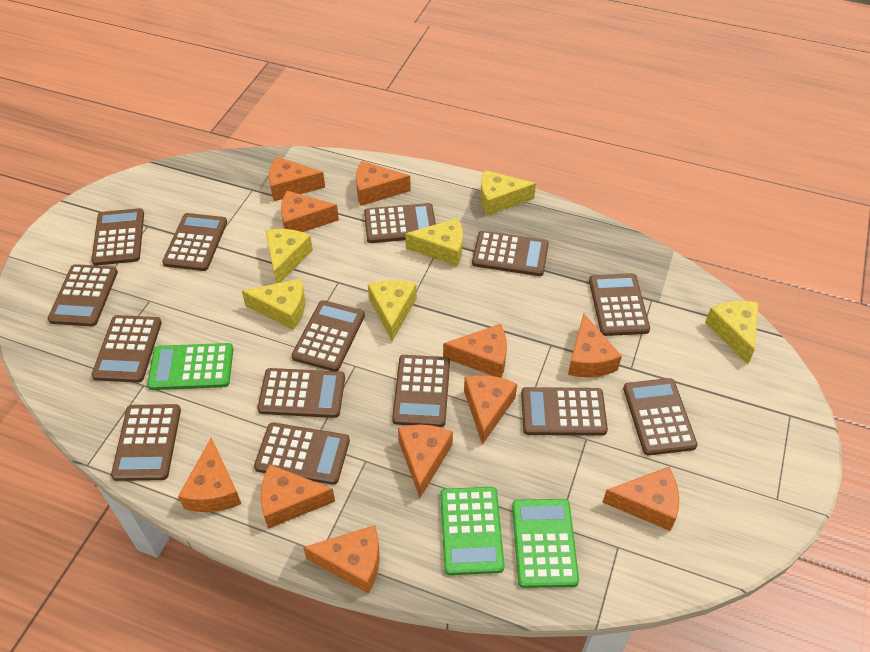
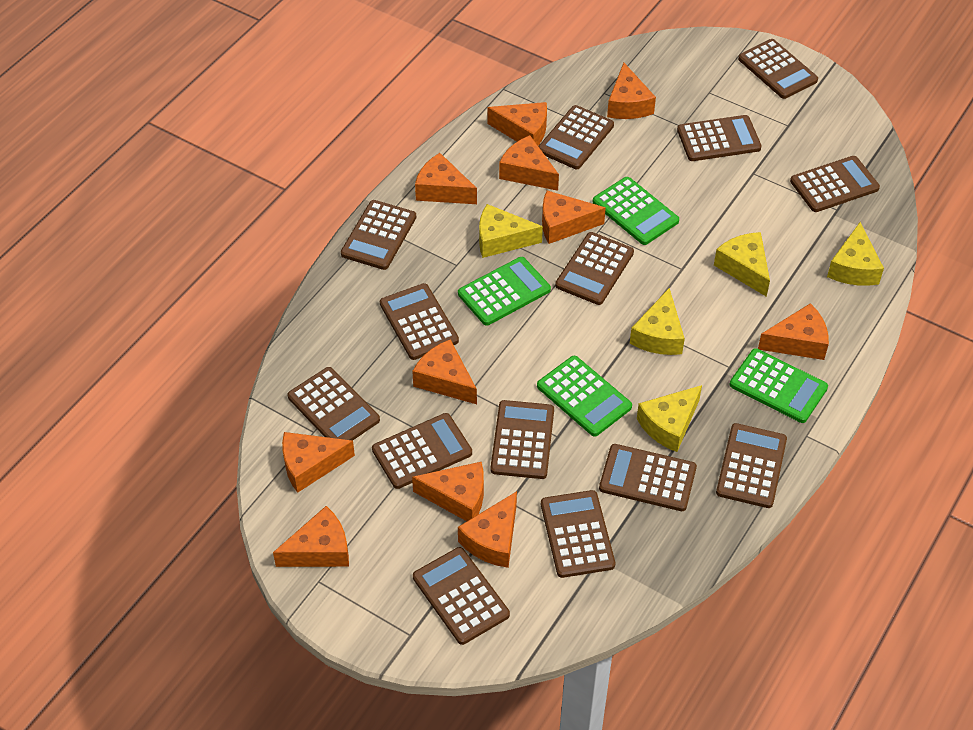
green calculator: 3 -> 4
yellow cheese: 6 -> 5

